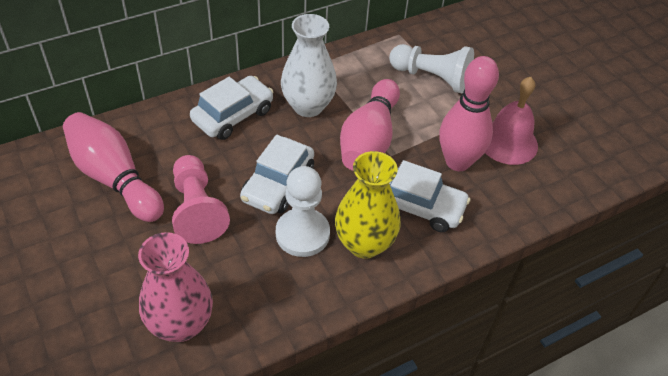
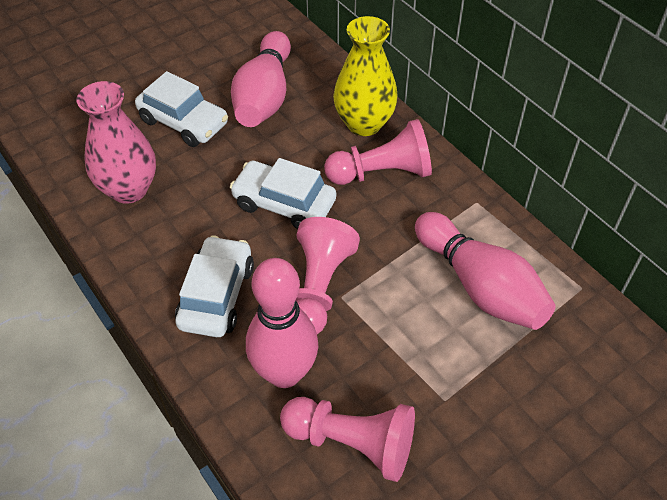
pink bell: 1 -> 0
pink pawn: 1 -> 3
white pawn: 2 -> 0
white vase: 1 -> 0

